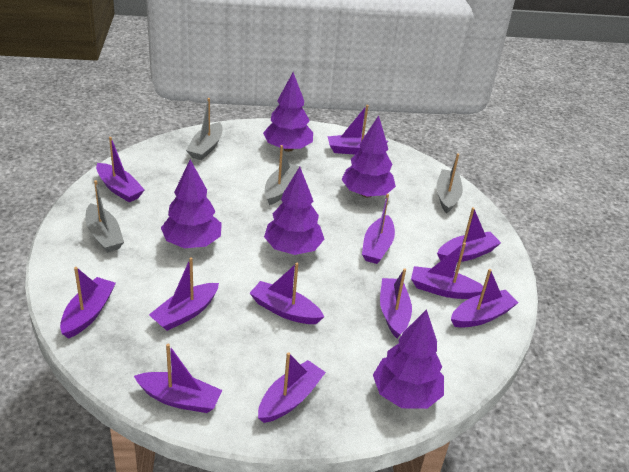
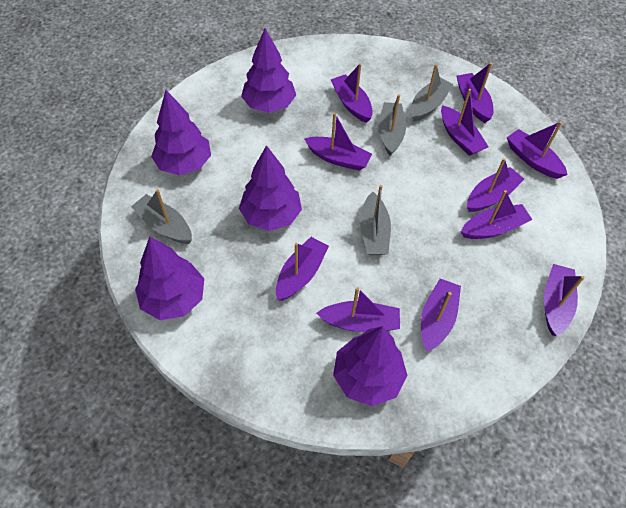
purple boat: 12 -> 11

